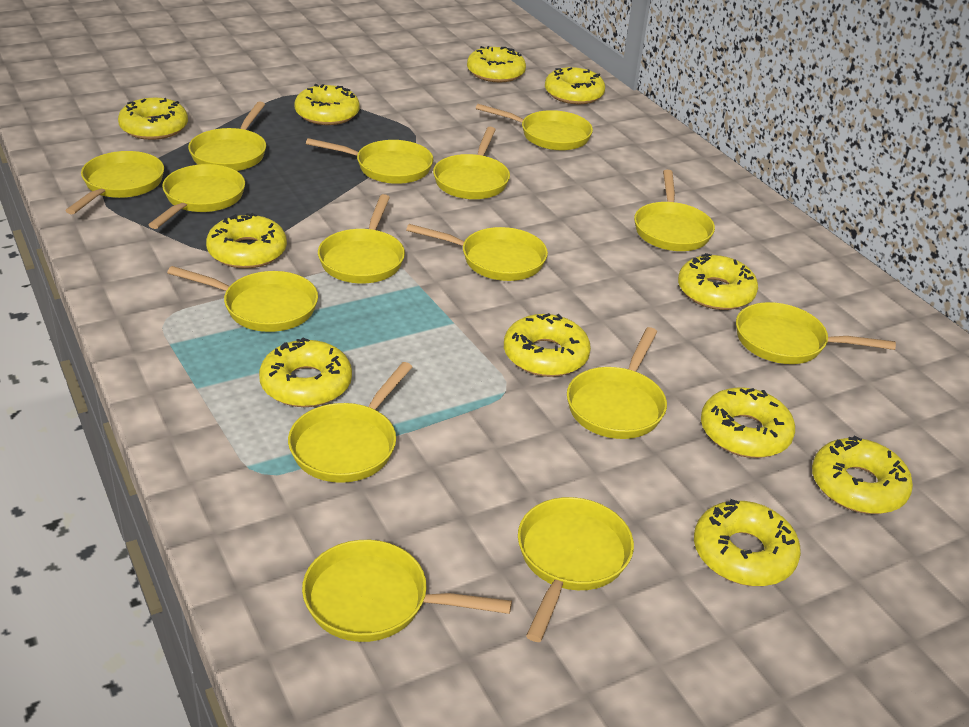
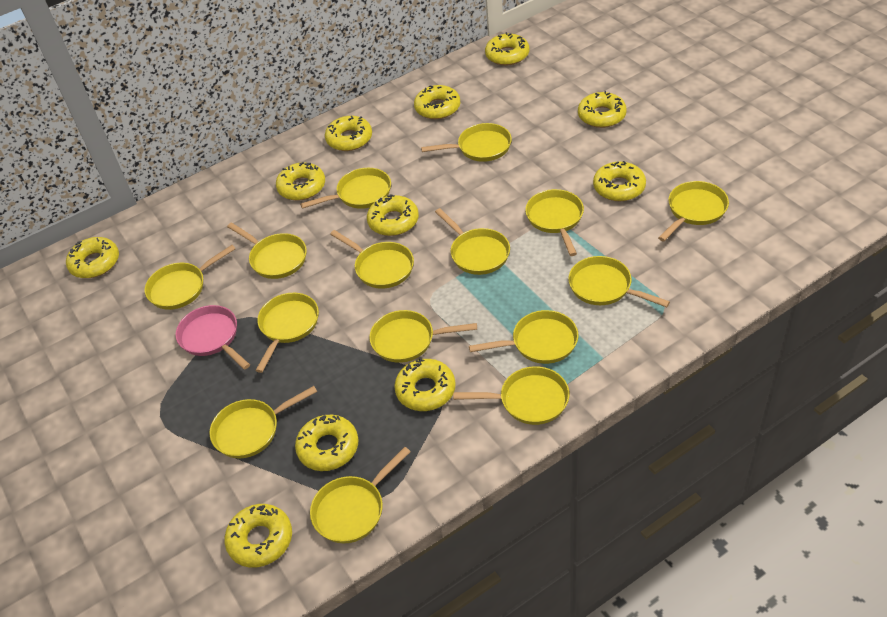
pink pan: 0 -> 1

